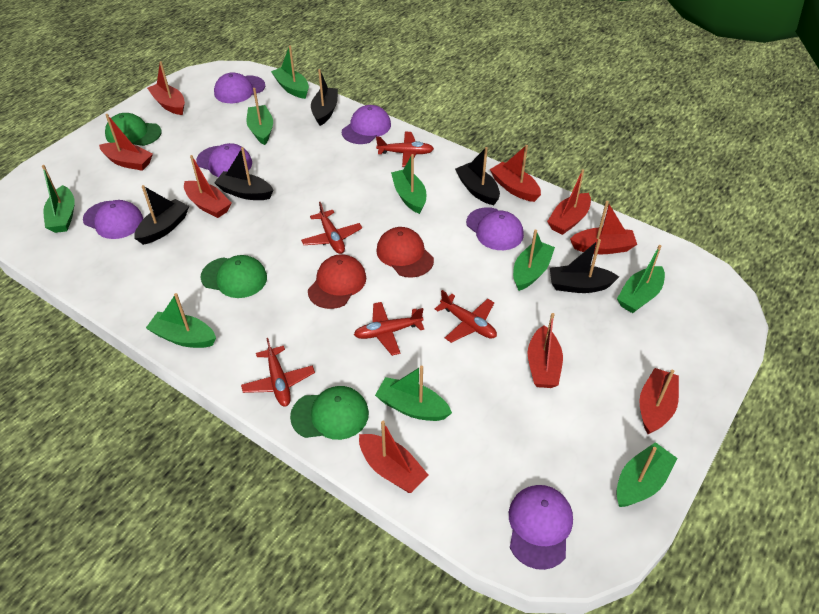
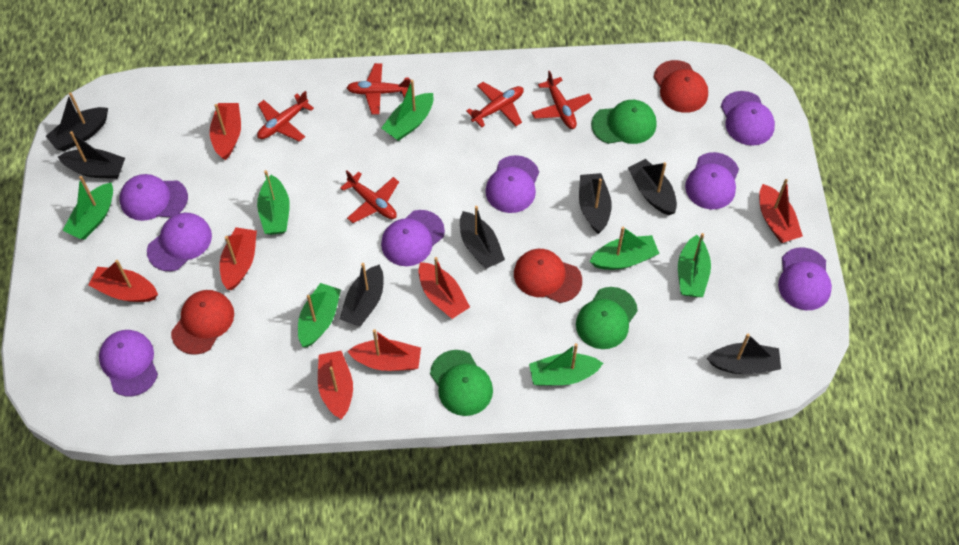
black boat: 5 -> 7
green boat: 9 -> 7
purple cap: 6 -> 8
red boat: 9 -> 7
red cap: 2 -> 3

